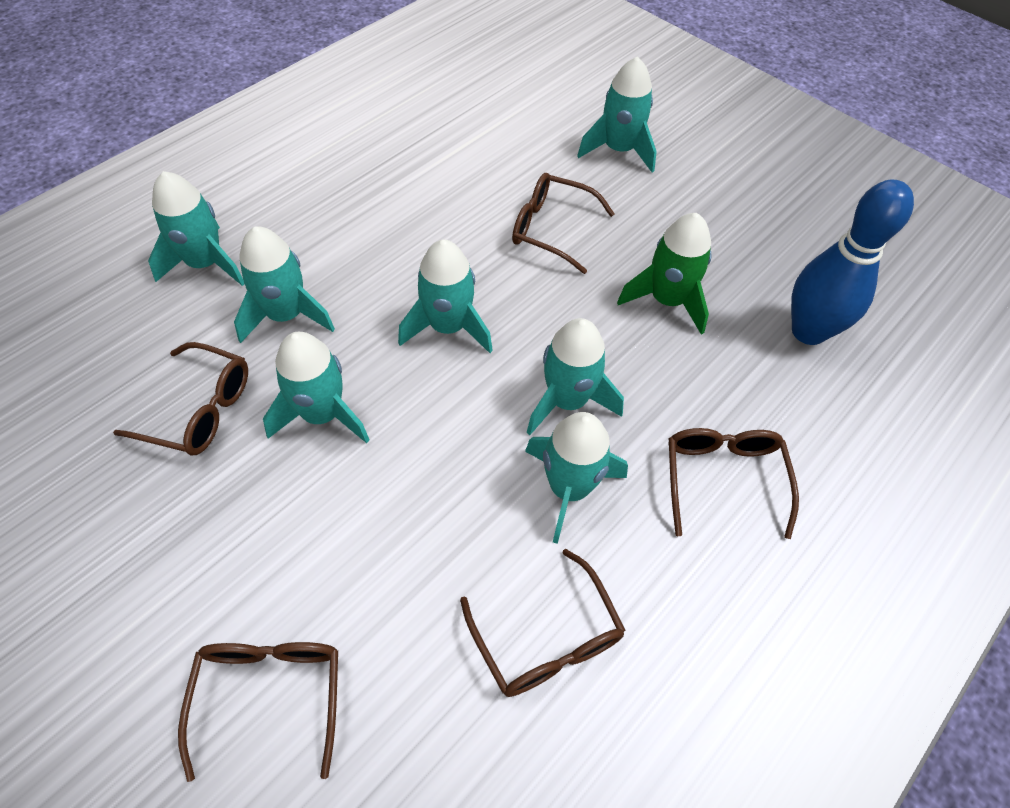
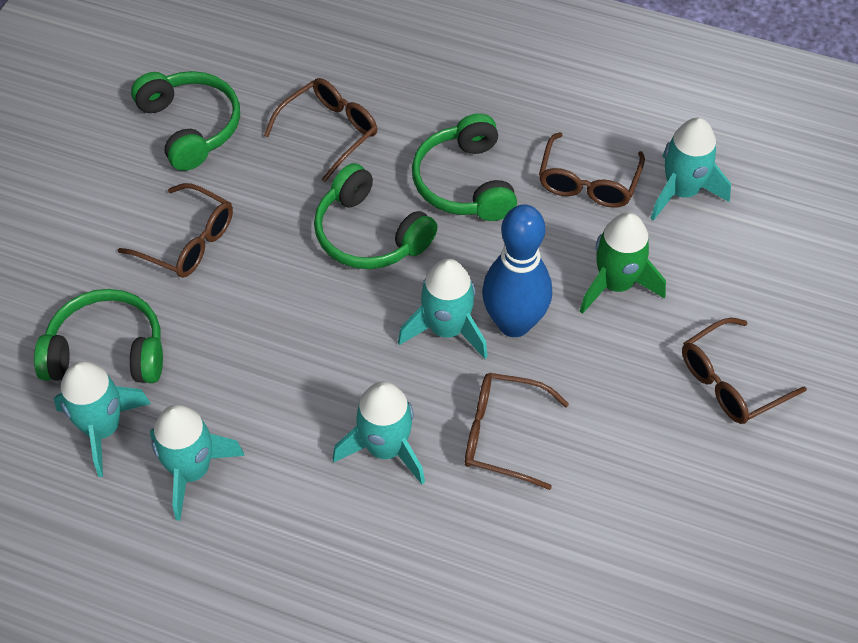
green headphones: 0 -> 4
turquoise rocket: 7 -> 5

